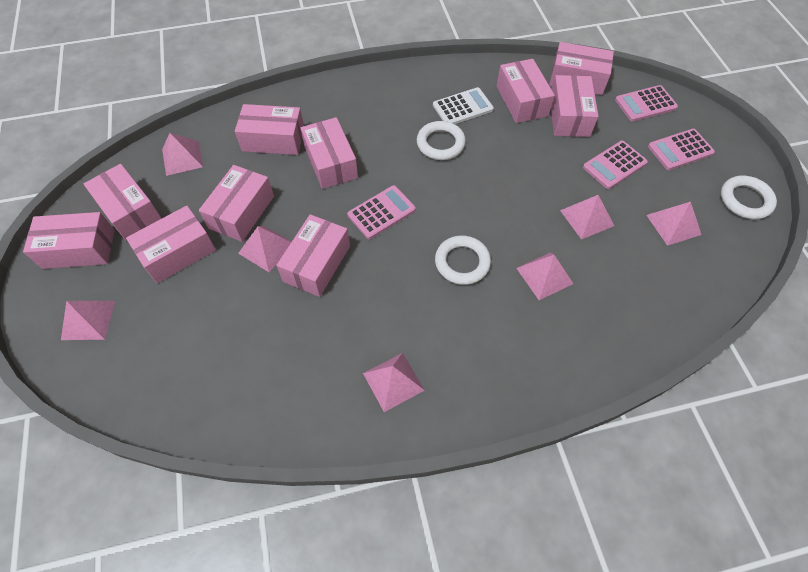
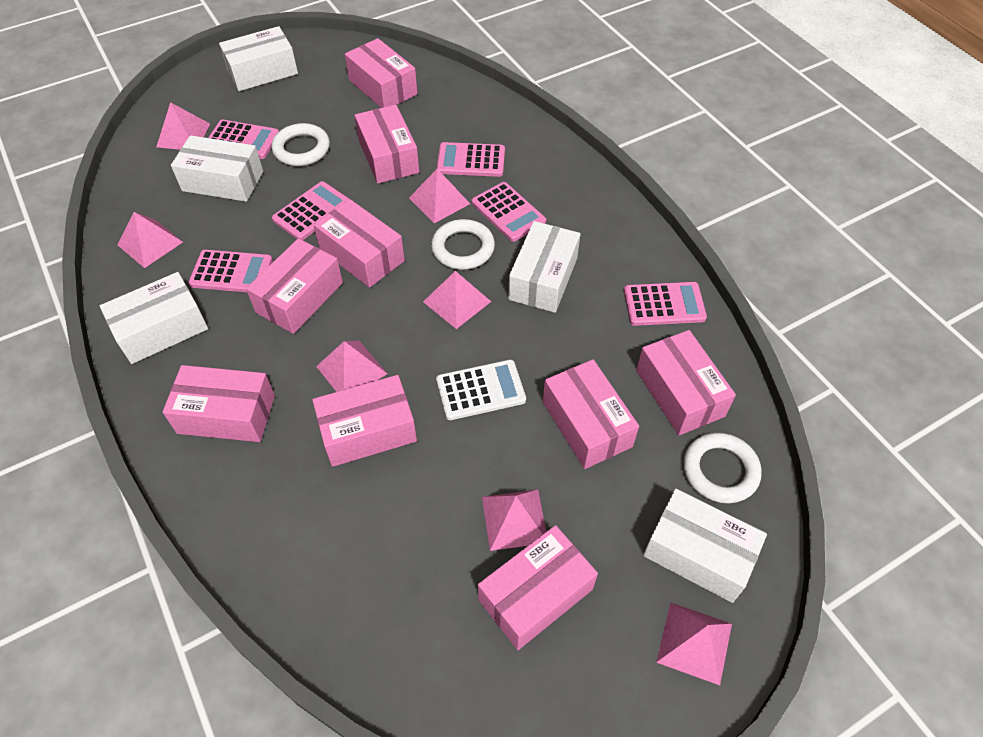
pink box: 10 -> 9
pink calculator: 4 -> 6
white box: 0 -> 5

